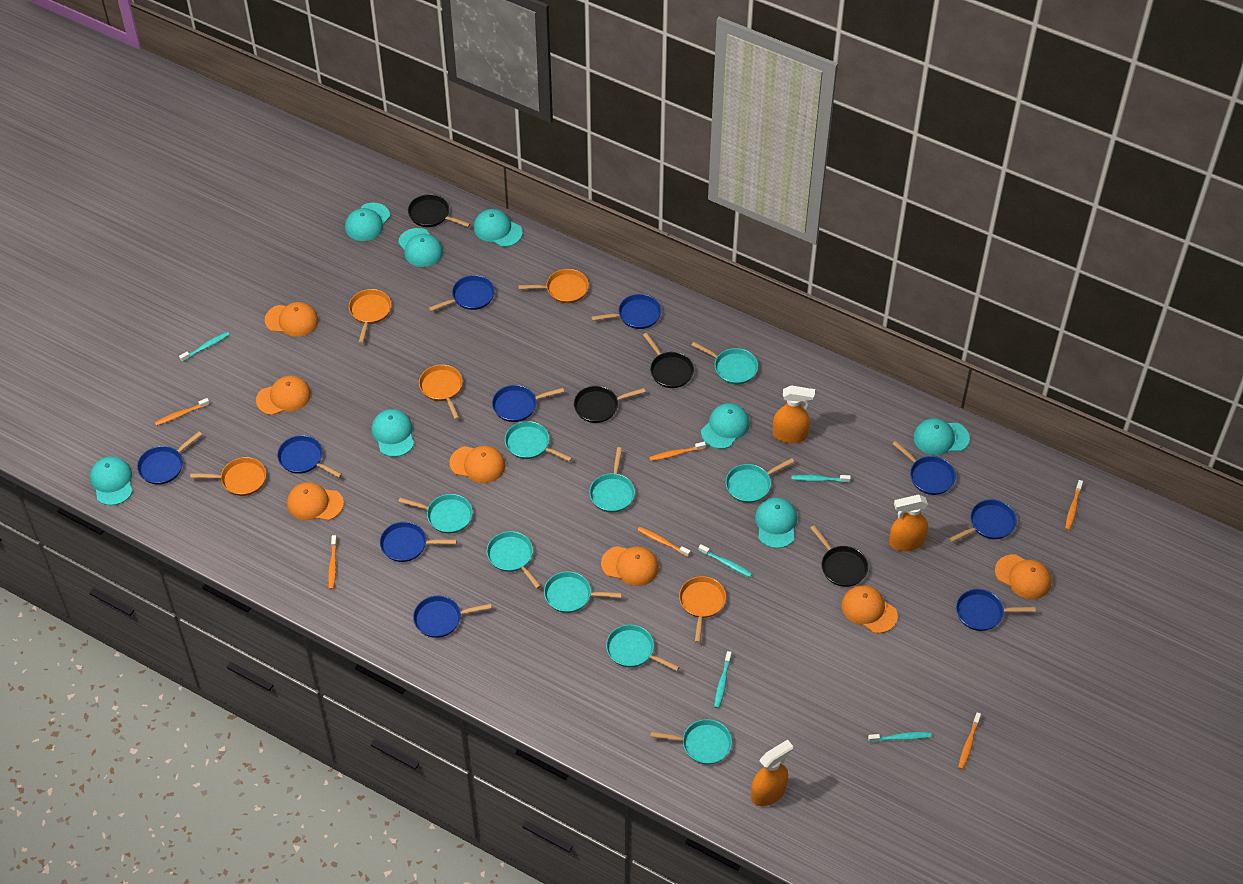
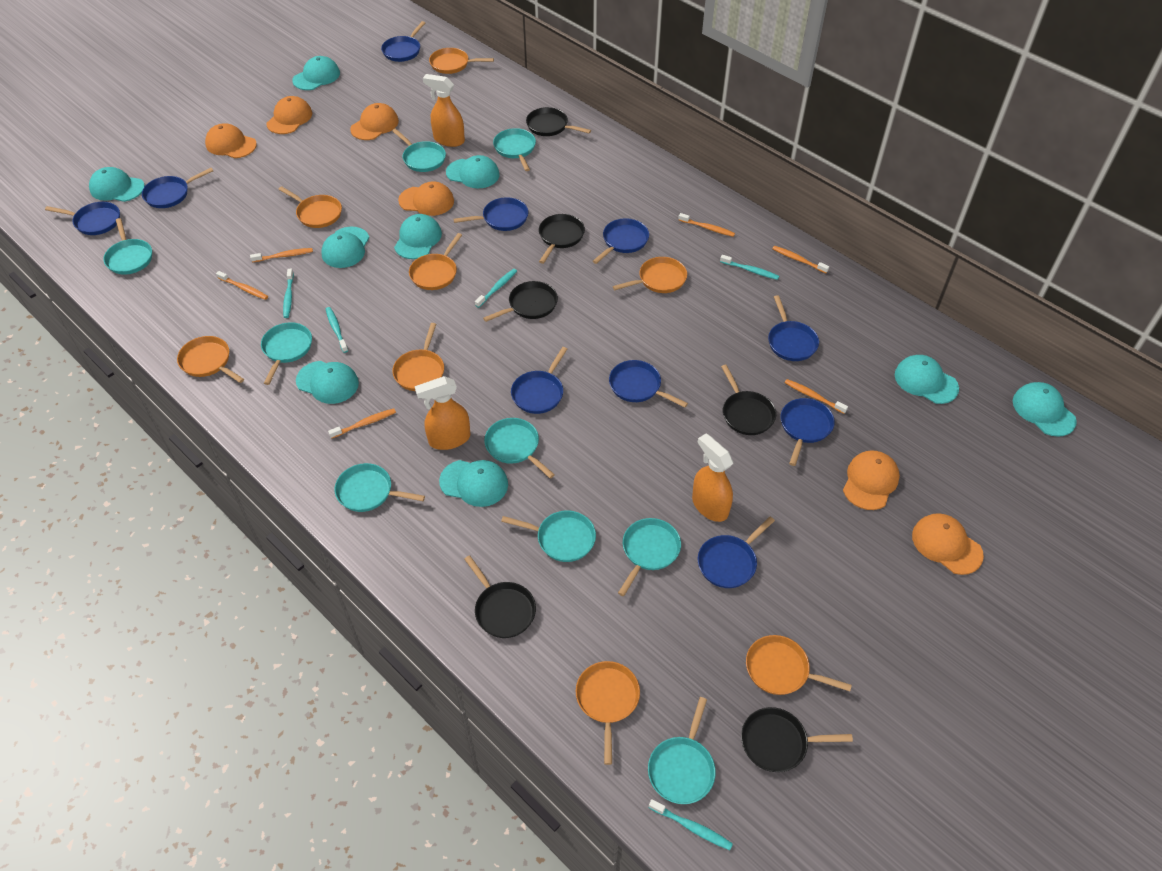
black pan: 4 -> 6
orange cap: 7 -> 6
orange pan: 5 -> 8
turquoise cap: 8 -> 9

